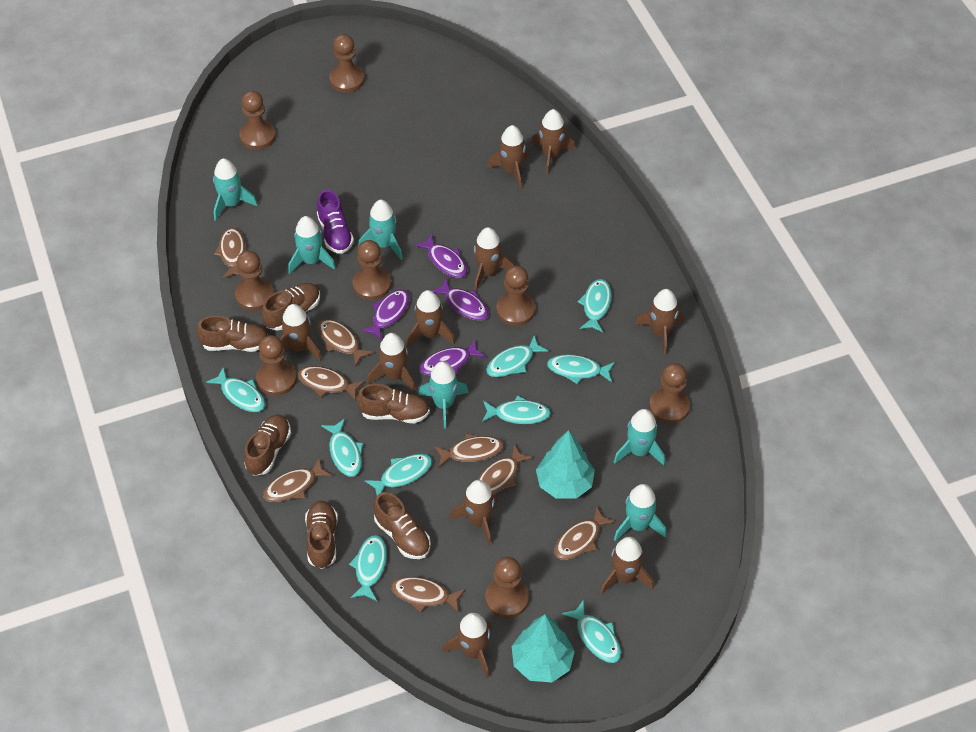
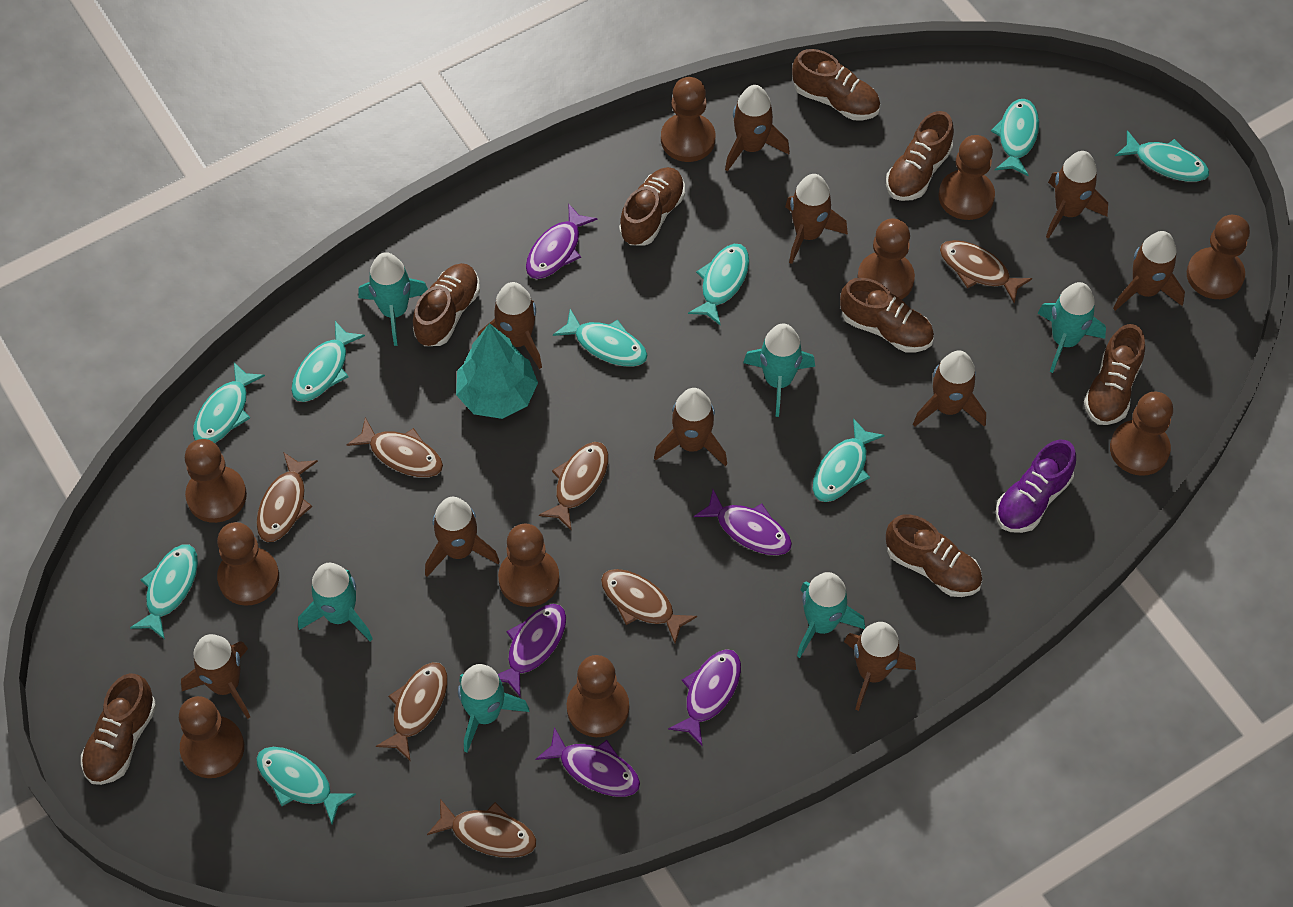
brown fish: 8 -> 7
brown pawn: 8 -> 10
brown shoe: 6 -> 8
purple fish: 4 -> 5
turquoise tree: 2 -> 1

